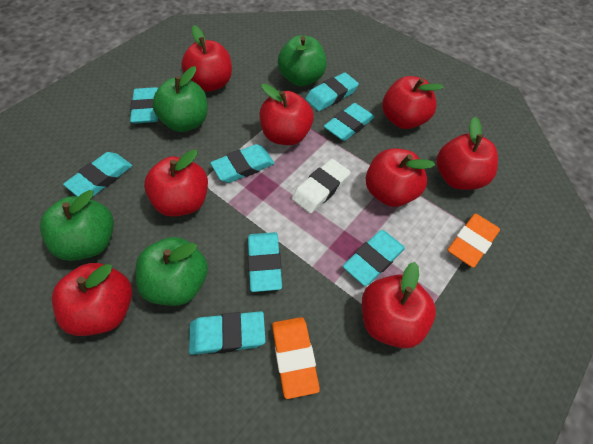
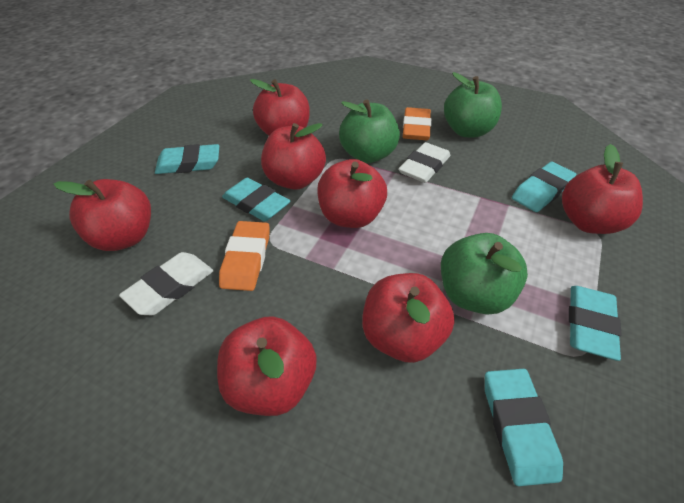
green apple: 4 -> 3
red apple: 8 -> 7
turquoise eraser: 8 -> 5
white eraser: 1 -> 2

